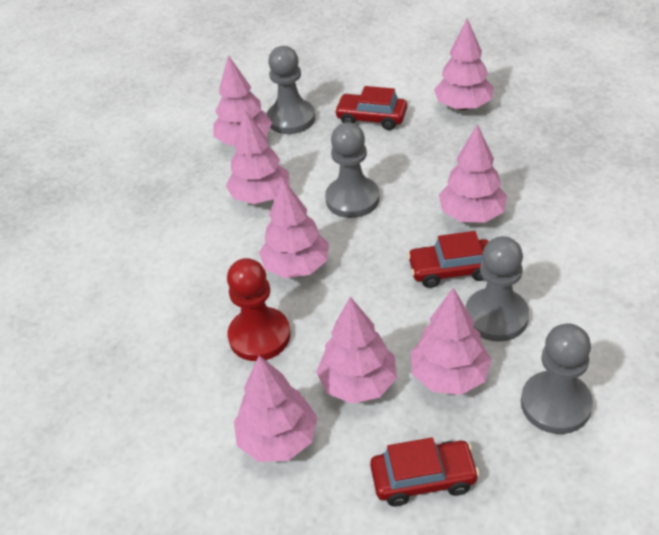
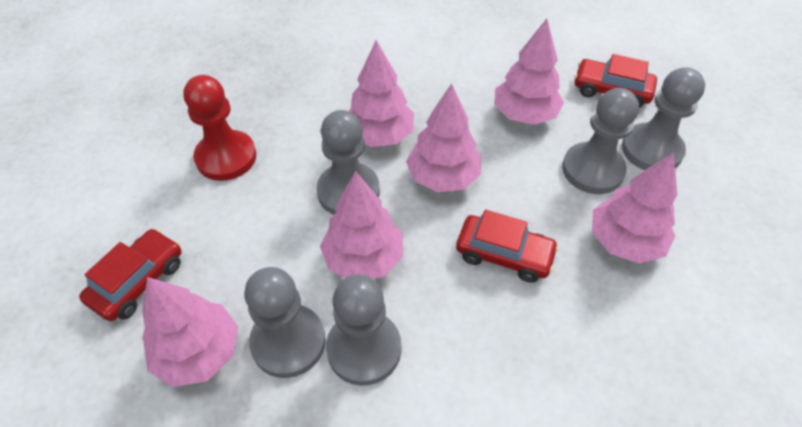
grey pawn: 4 -> 5
pink tree: 8 -> 6

